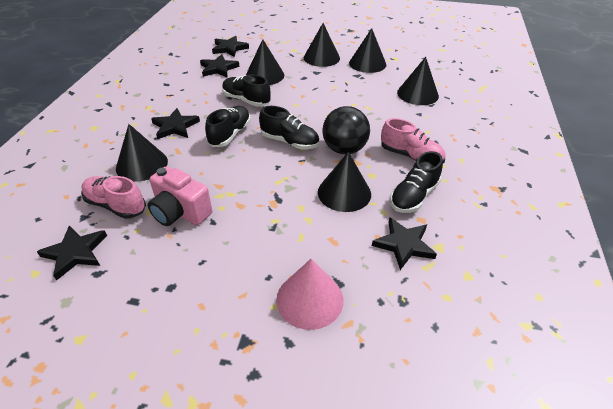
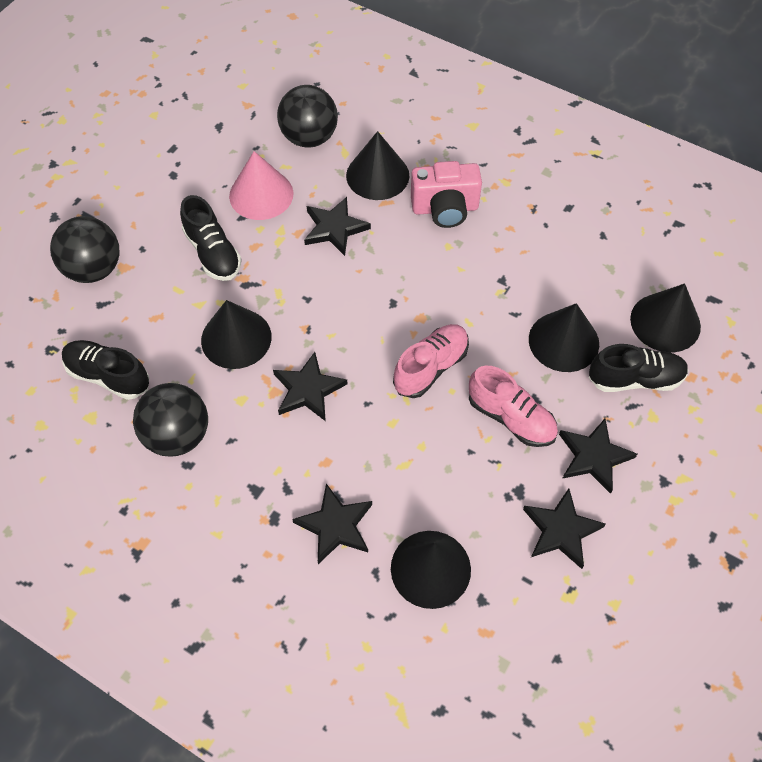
black ball: 1 -> 3
black cone: 6 -> 5
black shoe: 4 -> 3

